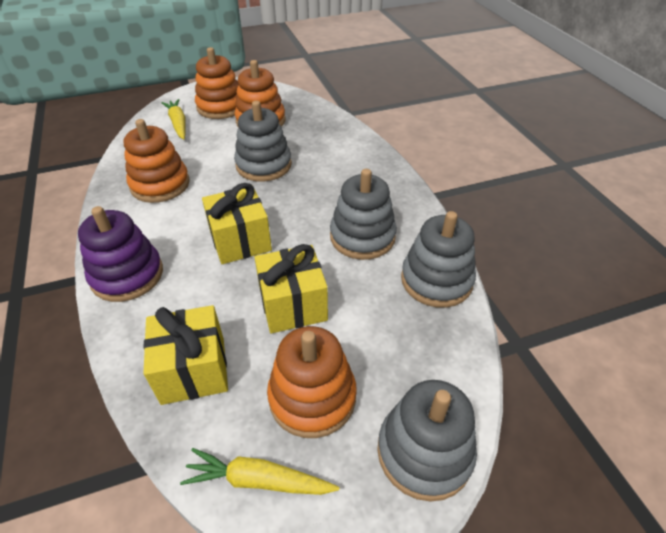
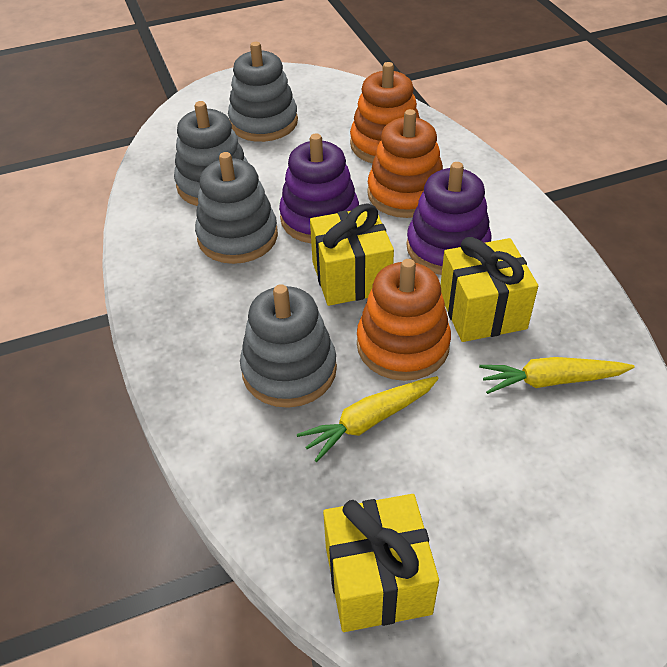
orange stacking toy: 4 -> 3
purple stacking toy: 1 -> 2

